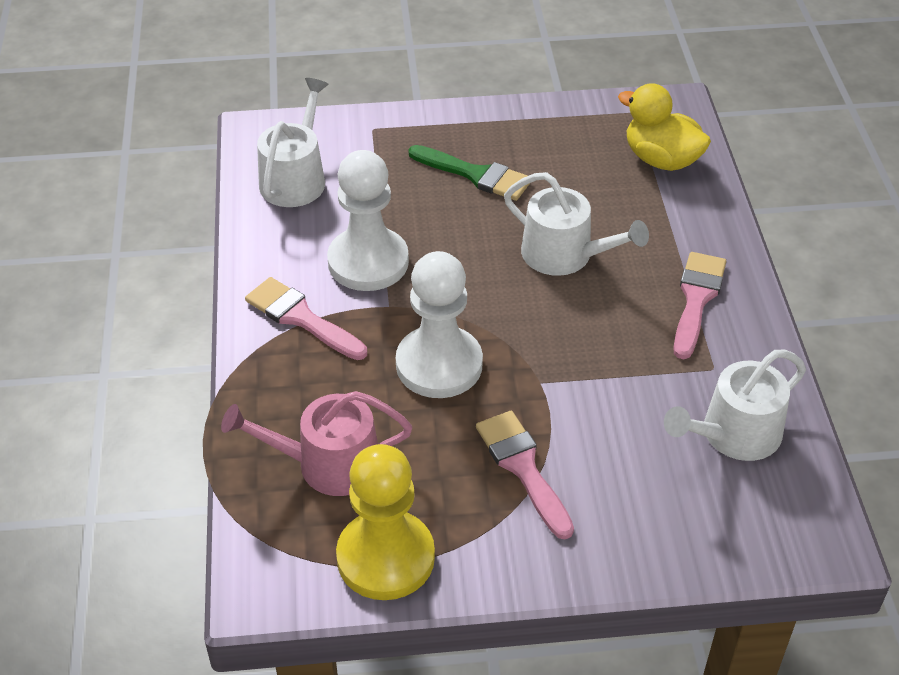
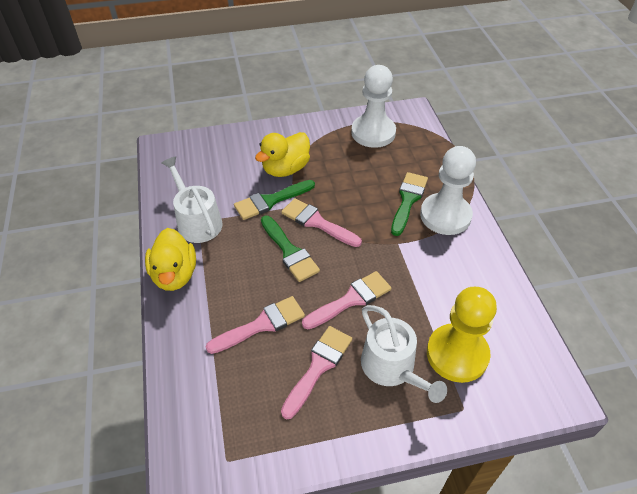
green brush: 1 -> 3
pink brush: 3 -> 4
pink watering can: 1 -> 0
white watering can: 3 -> 2
yellow duck: 1 -> 2

